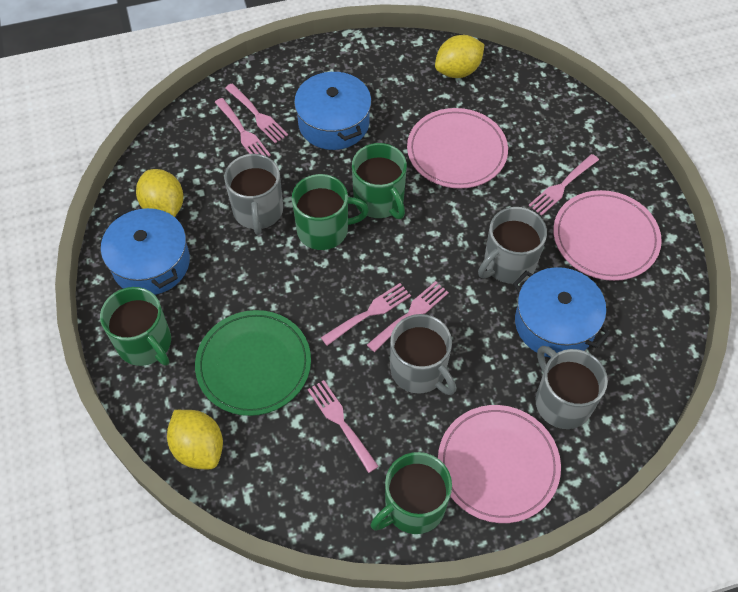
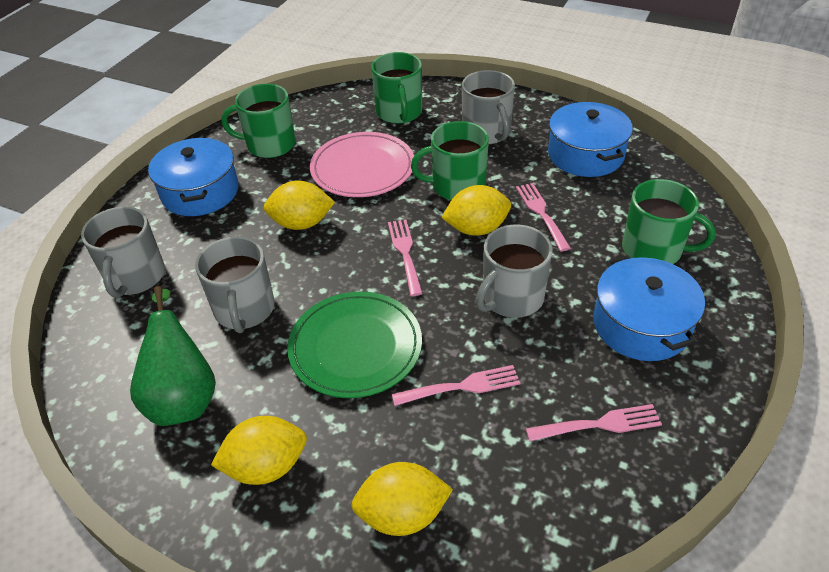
green pear: 0 -> 1
pink fork: 6 -> 4
pink plate: 3 -> 1
yellow lemon: 3 -> 4

